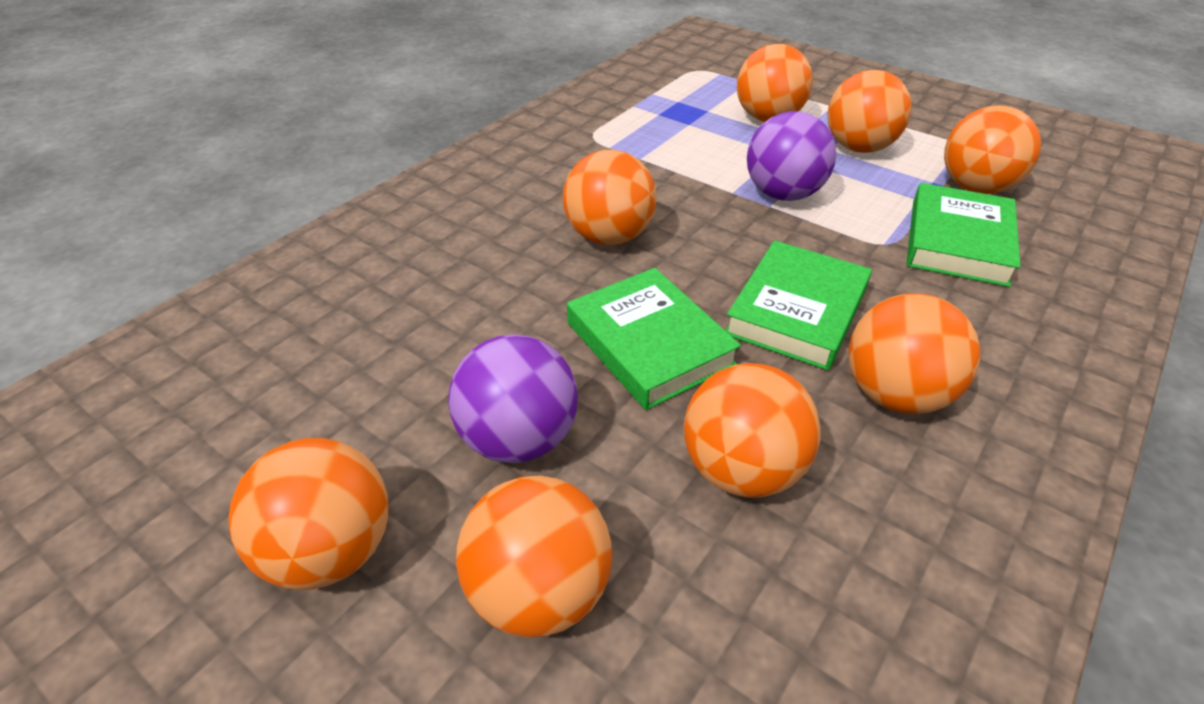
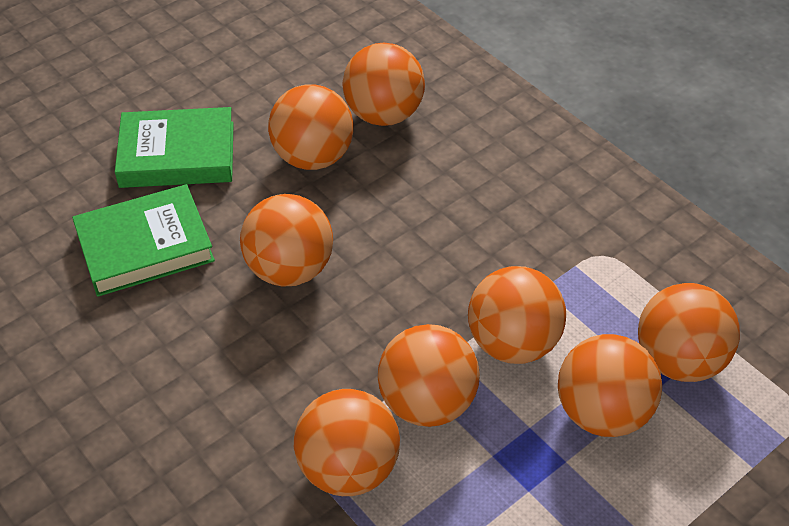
green book: 3 -> 2
purple ball: 2 -> 0

